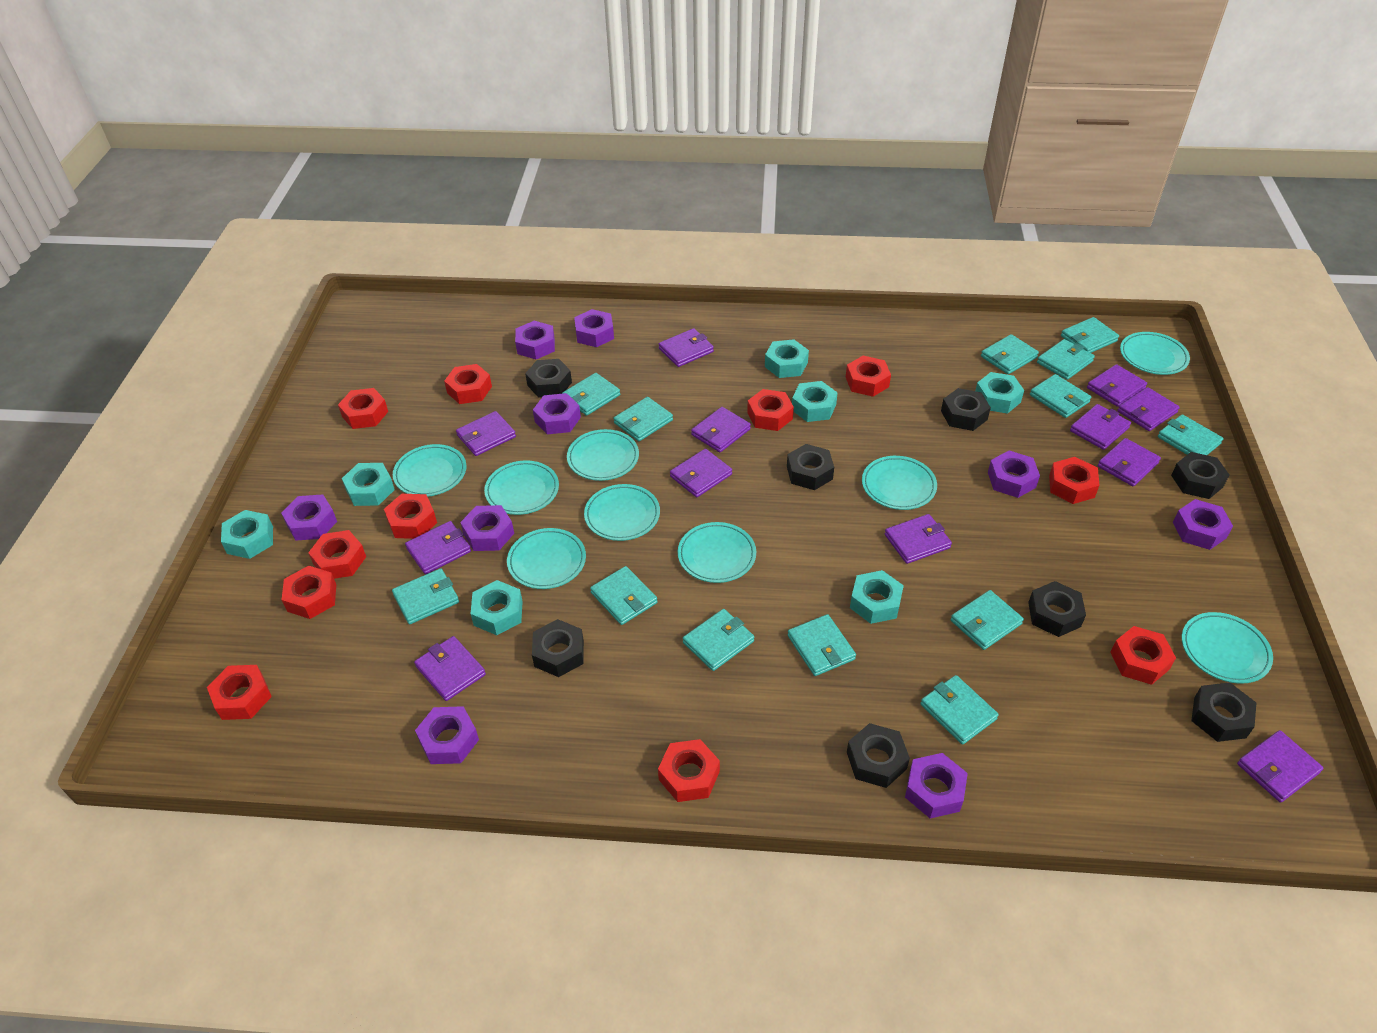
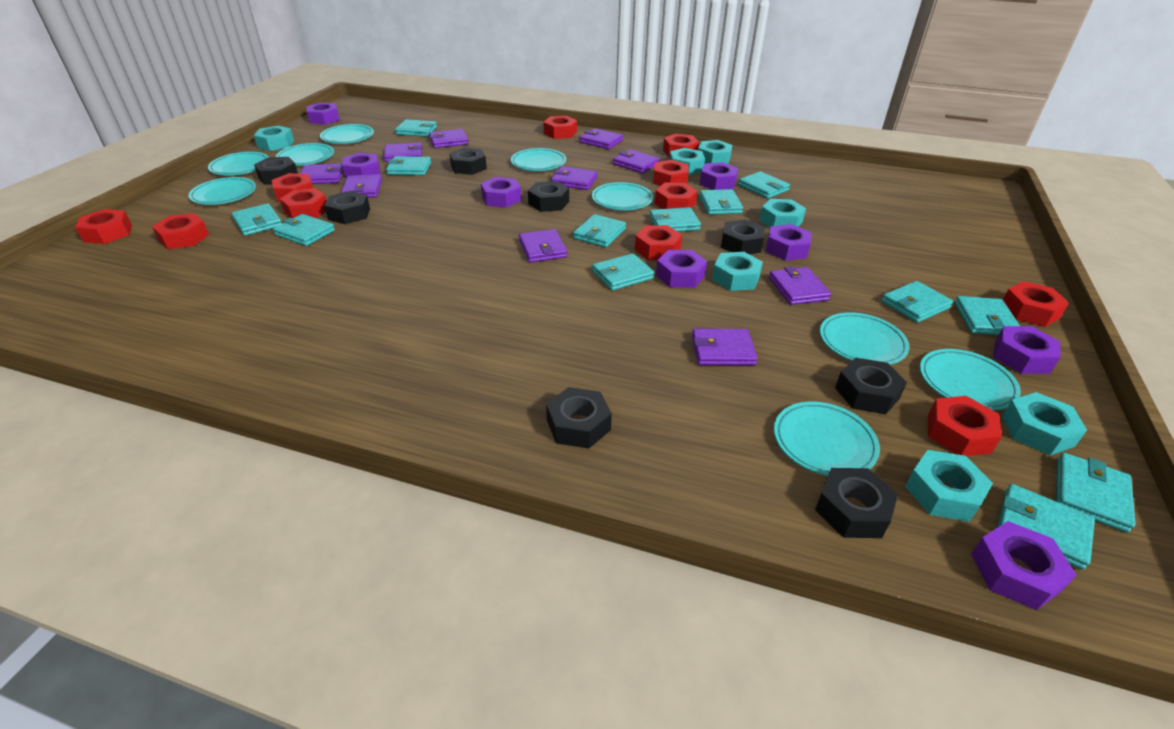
purple nut: 9 -> 8
purple wallet: 12 -> 10

